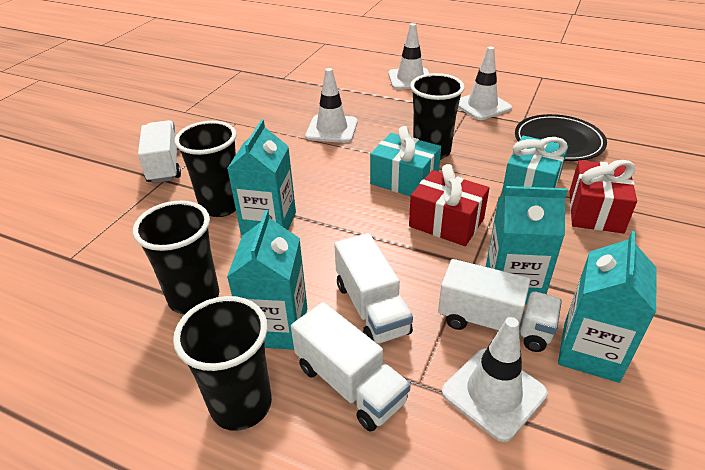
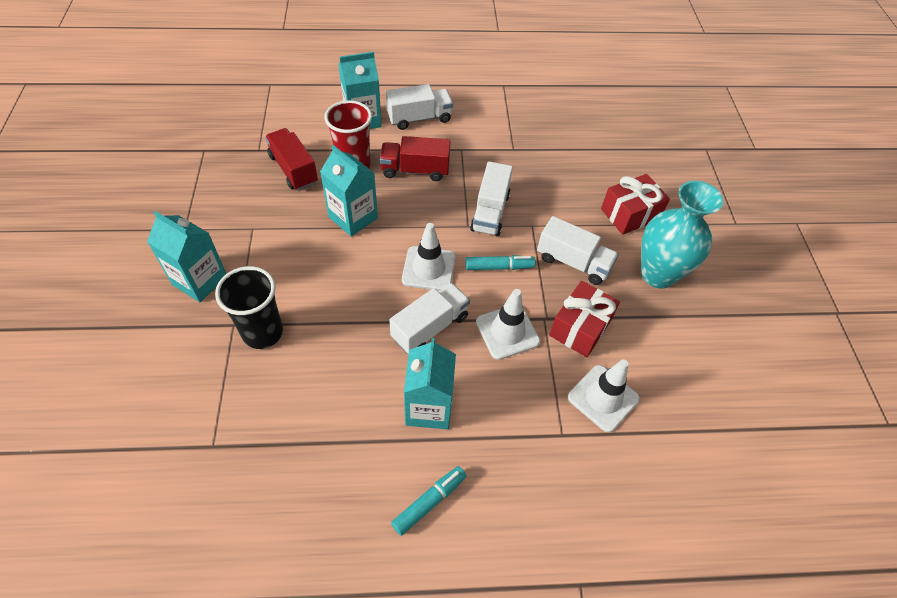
black cup: 4 -> 1
black plate: 1 -> 0
red cup: 0 -> 1
red truck: 0 -> 2
turquoise gift: 2 -> 0
turquoise marker: 0 -> 2
turquoise vase: 0 -> 1
white traffic cone: 4 -> 3

